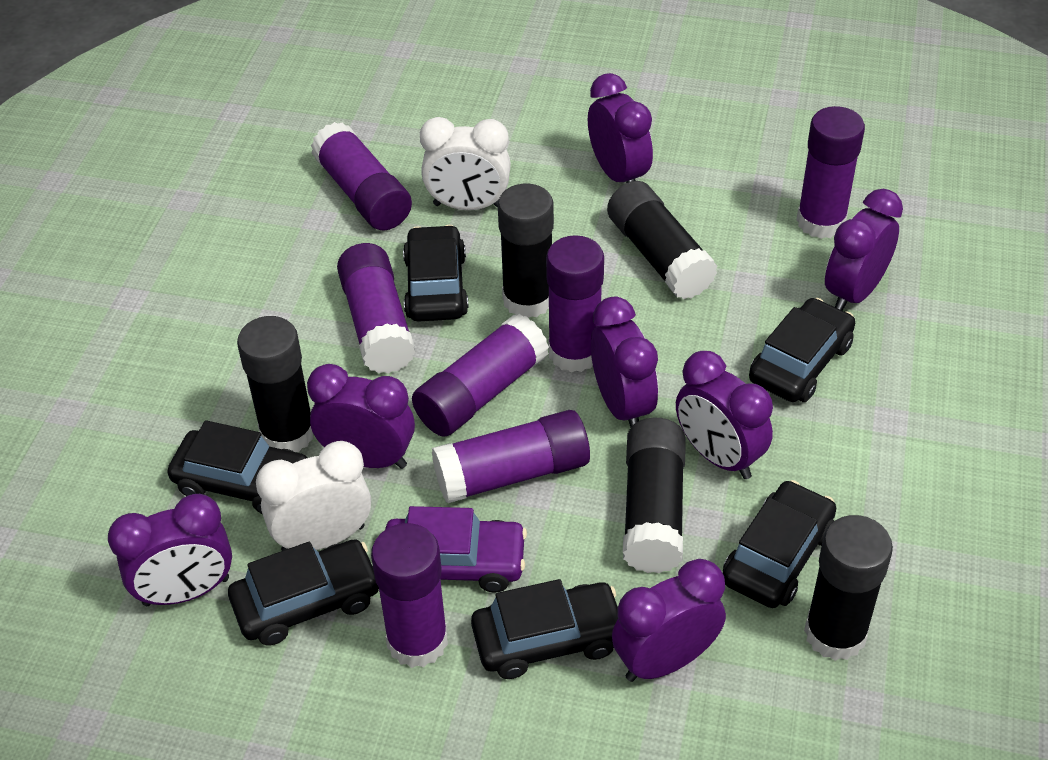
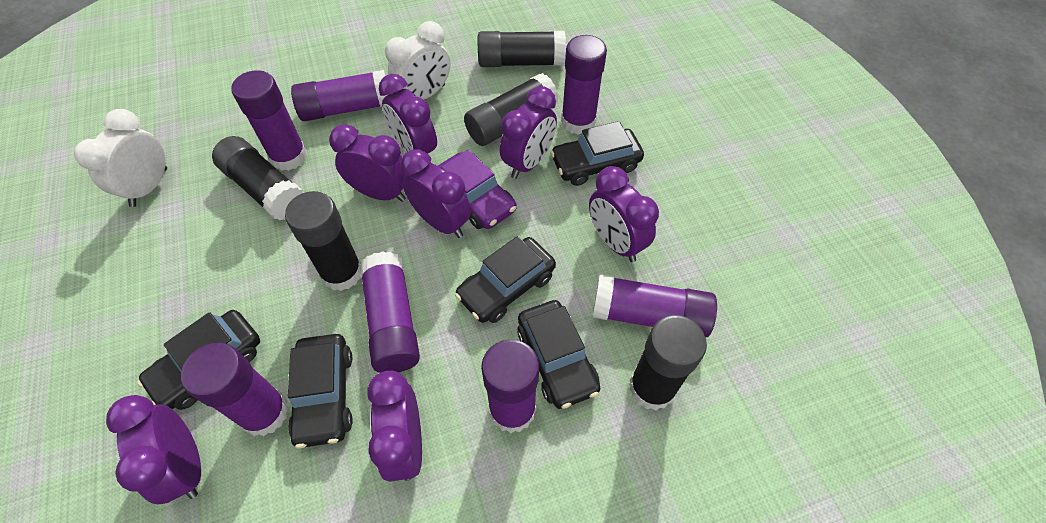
black car: 6 -> 5

